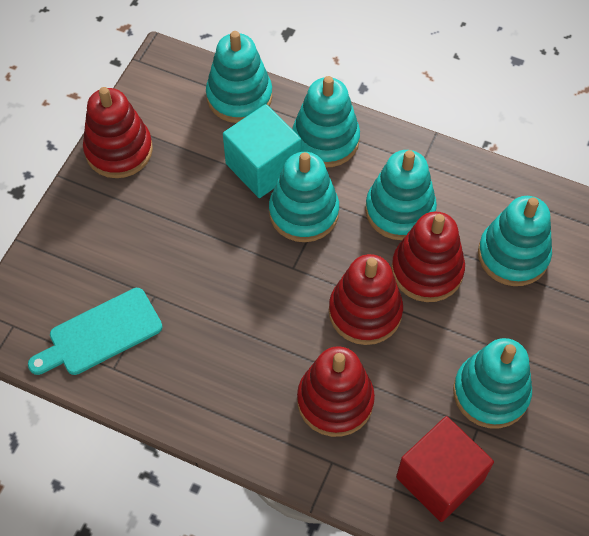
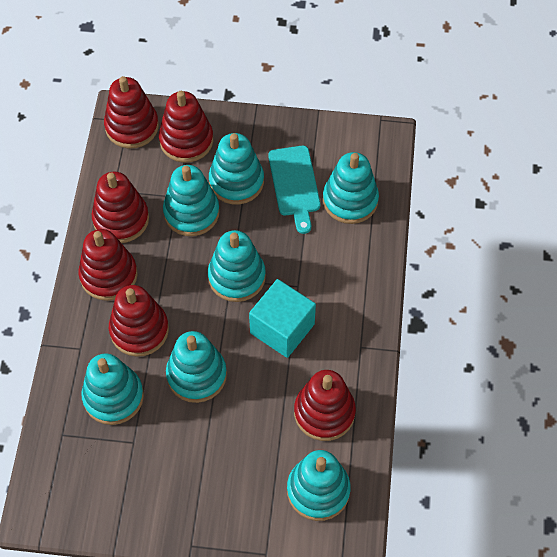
red cube: 1 -> 0
red stacking toy: 4 -> 6
turquoise stacking toy: 6 -> 7

